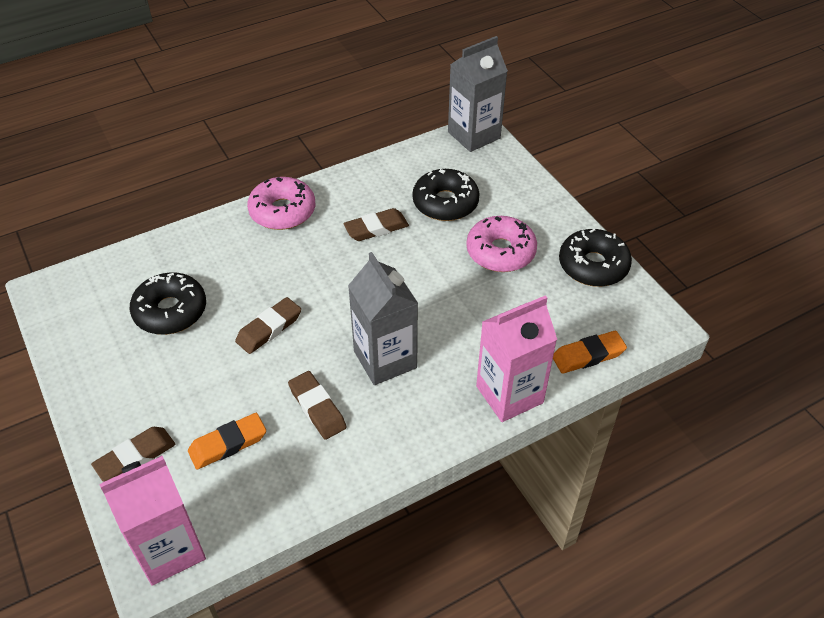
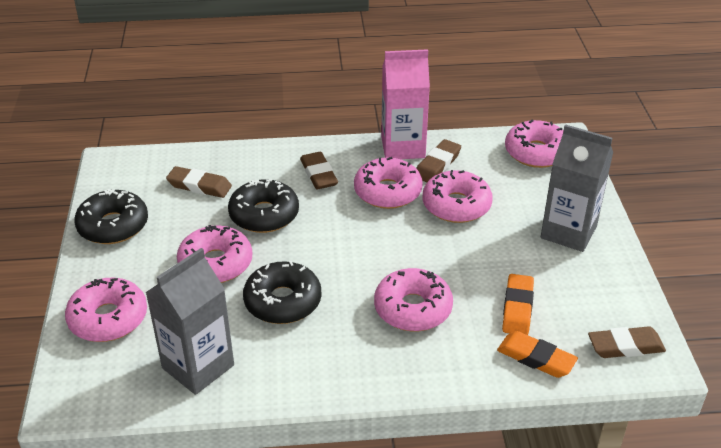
pink carton: 2 -> 1
pink donut: 2 -> 6

